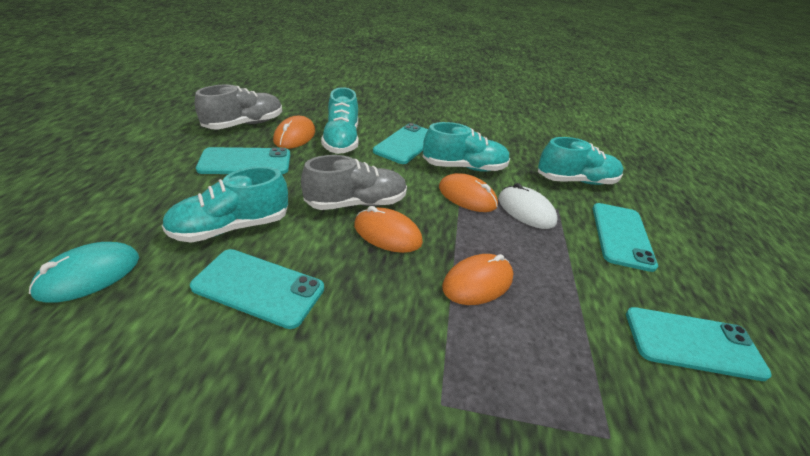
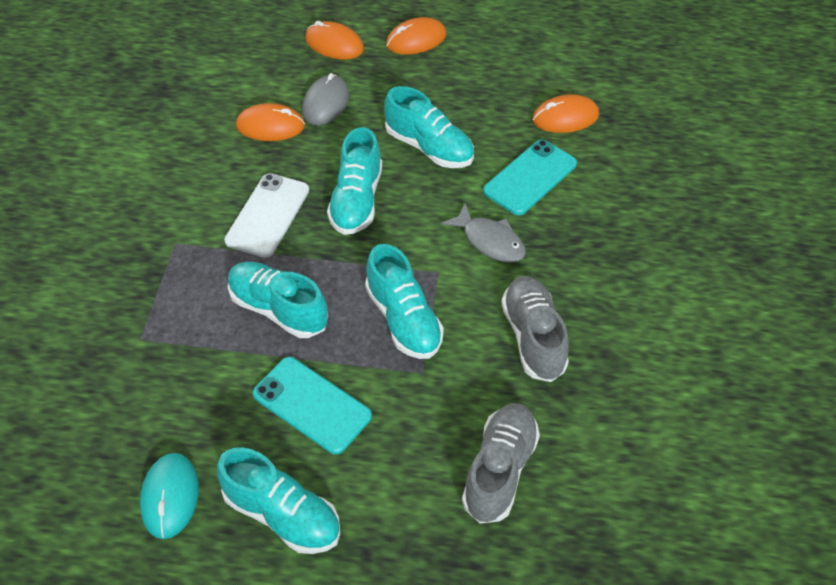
grey fish: 0 -> 1
grey mouse: 0 -> 1
turquoise phone: 5 -> 2
turquoise shoe: 4 -> 5
white mouse: 1 -> 0
white phone: 0 -> 1

